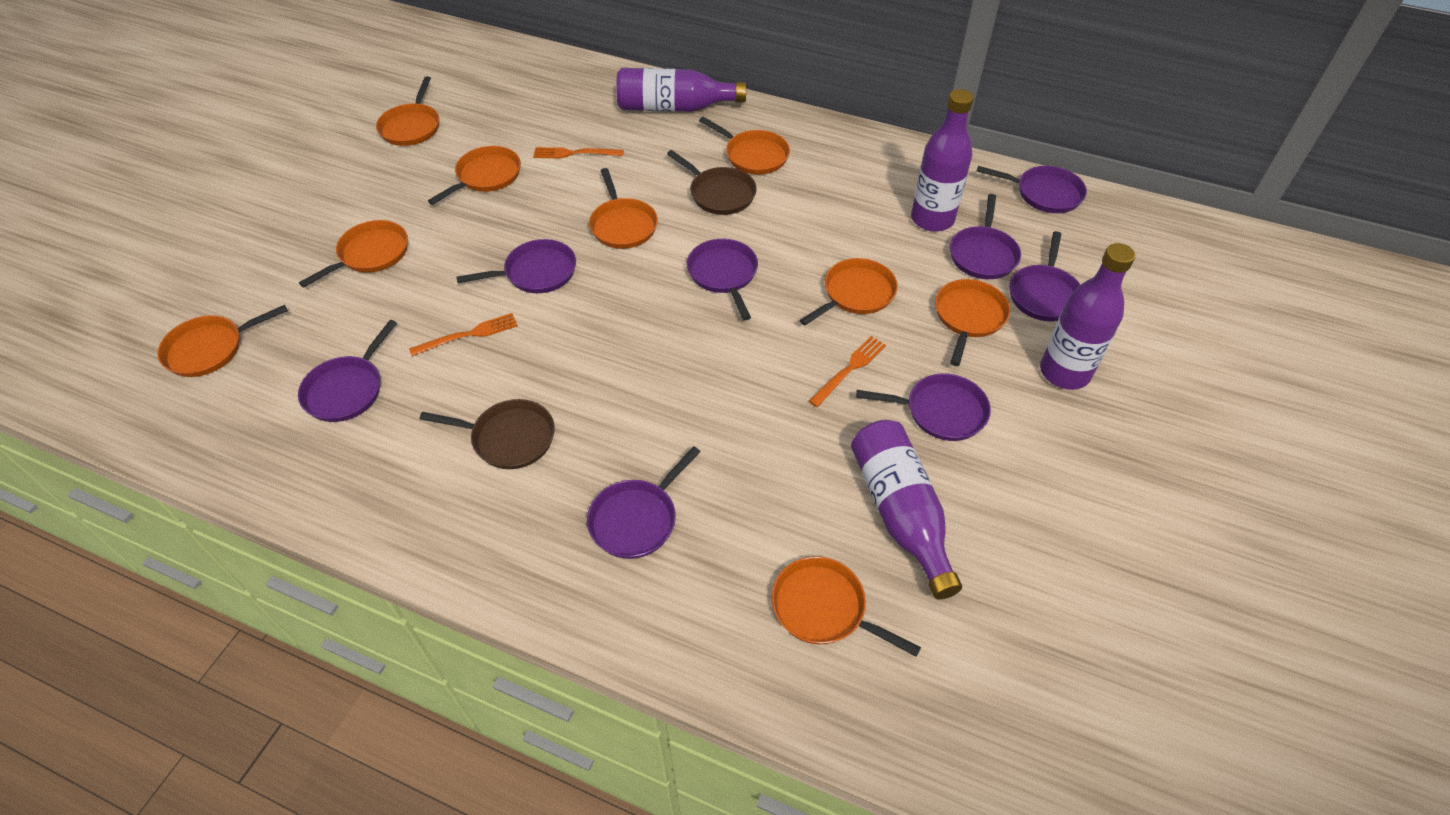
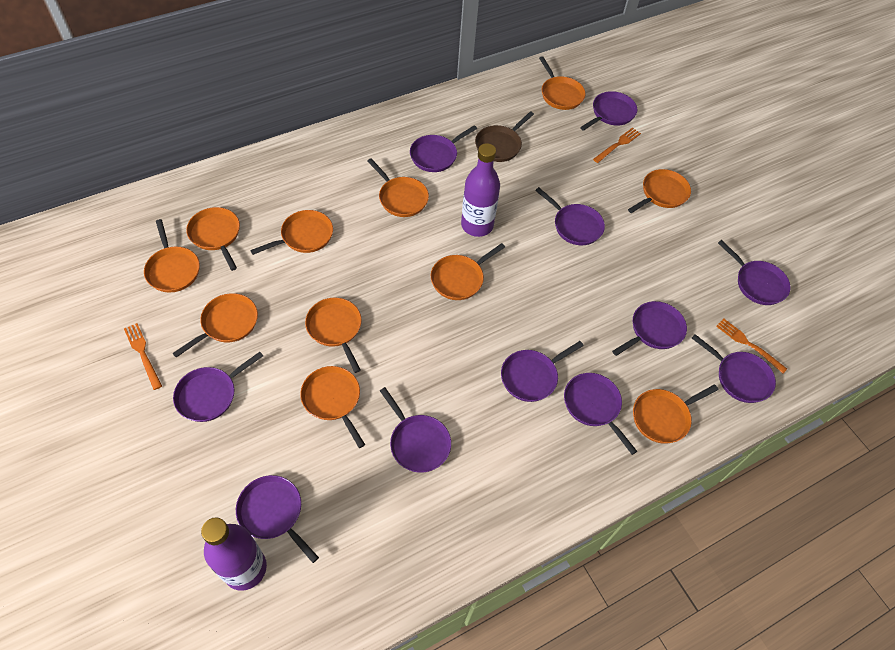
brown pan: 2 -> 1
orange pan: 9 -> 11
purple bottle: 4 -> 2
purple pan: 8 -> 11

